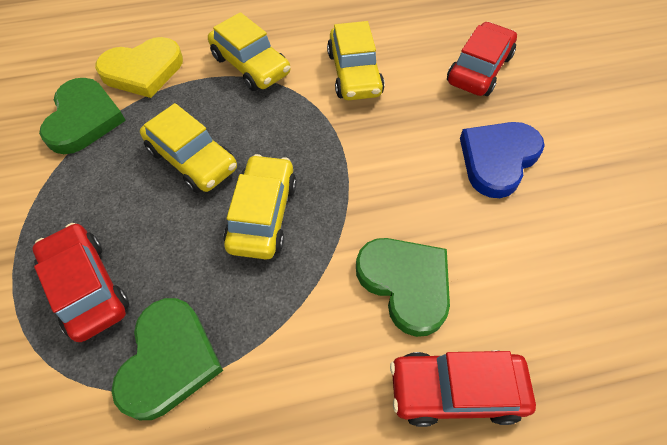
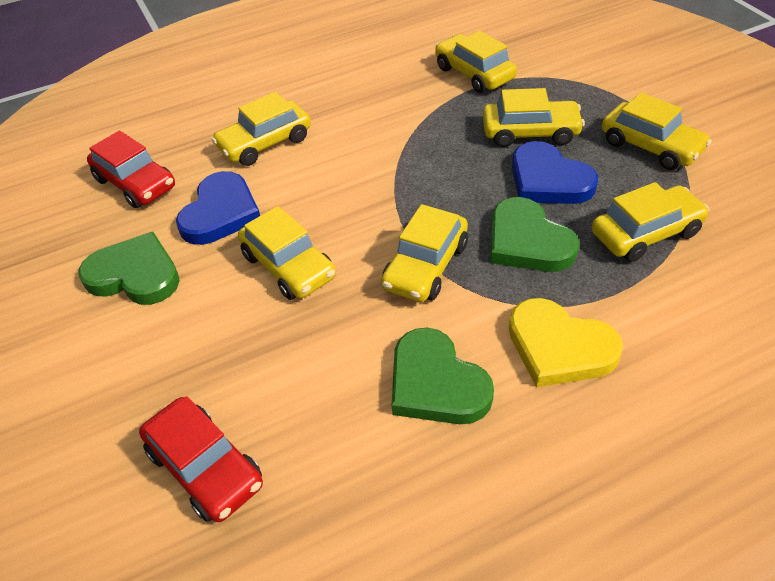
blue heart: 1 -> 2
red car: 3 -> 2
yellow car: 4 -> 7

